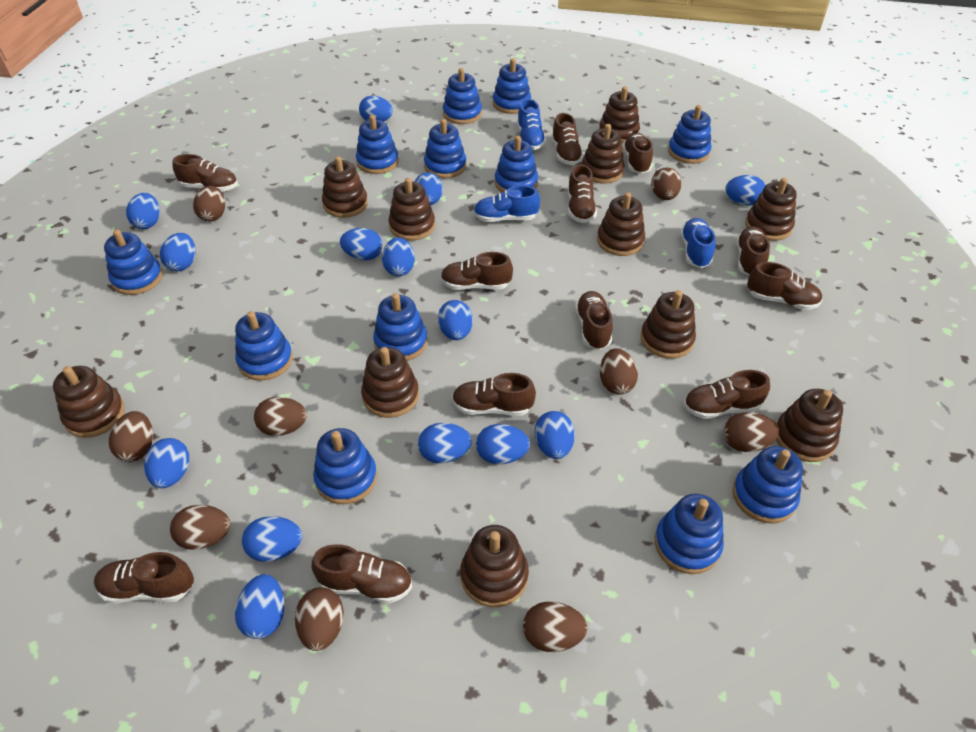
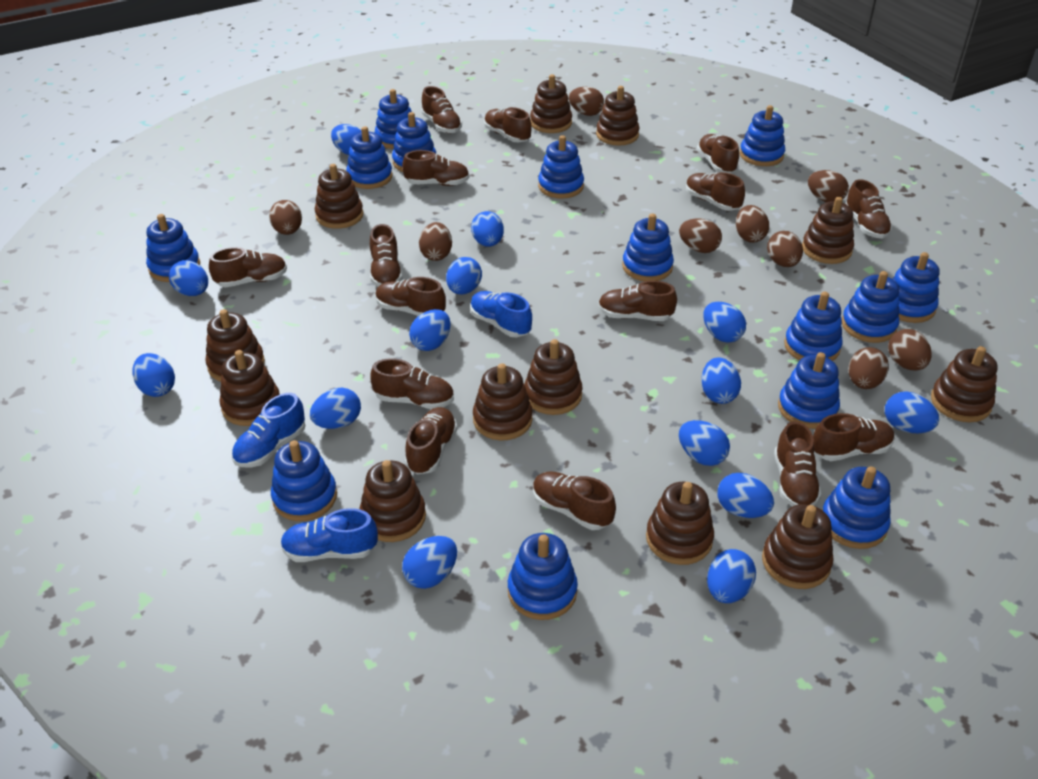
blue stacking toy: 12 -> 14
brown shoe: 12 -> 15
brown stacking toy: 11 -> 12

